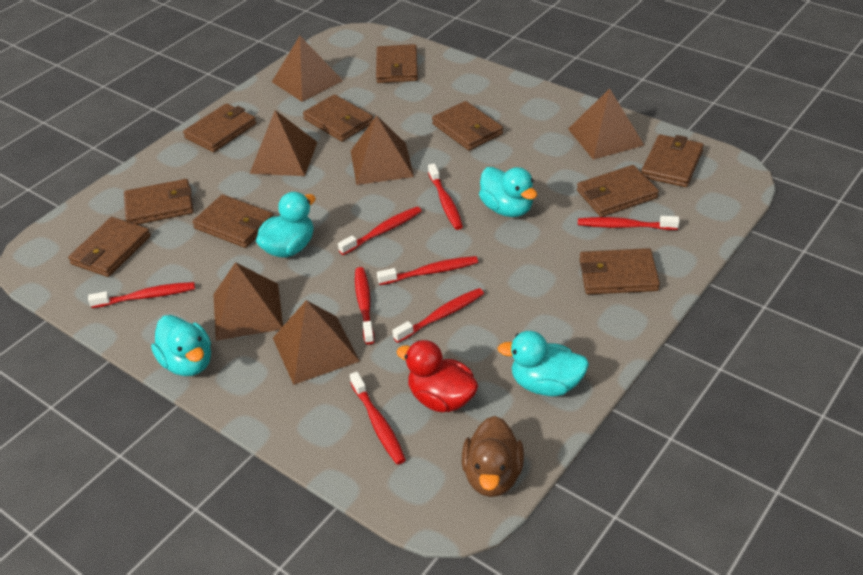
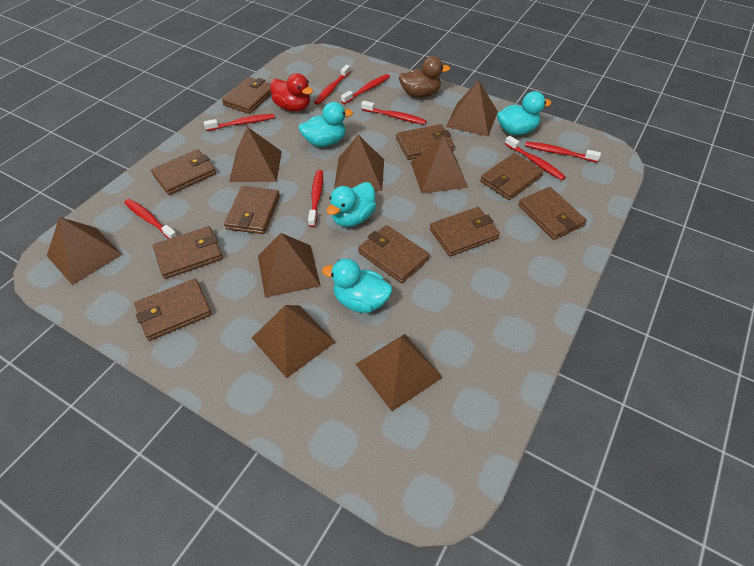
brown pyramid: 6 -> 8

